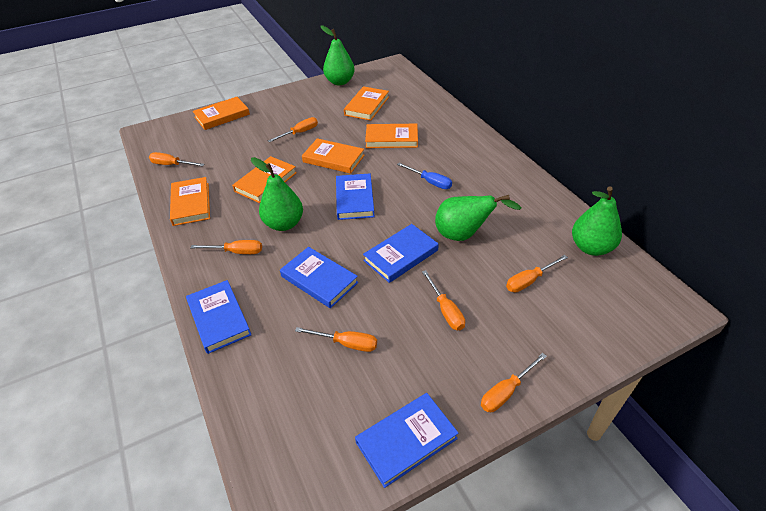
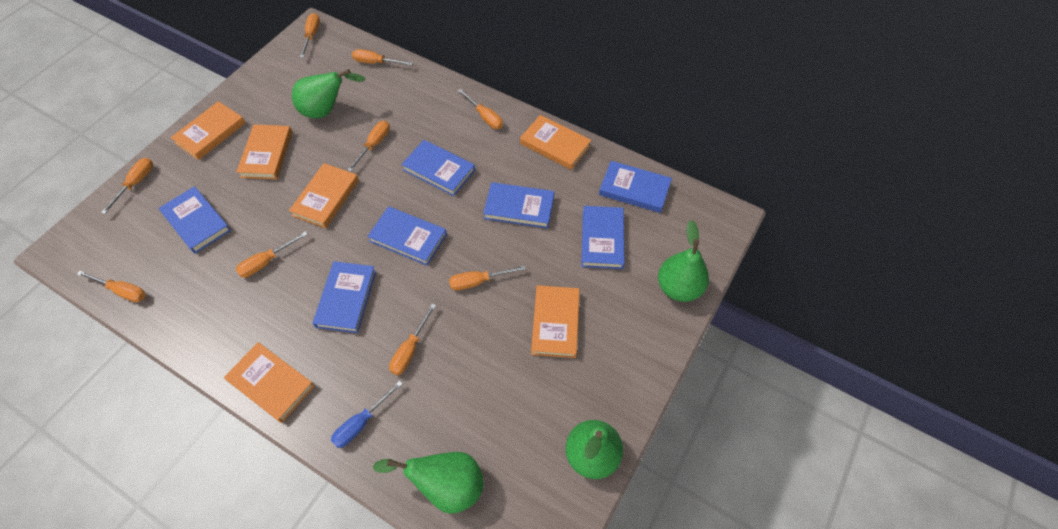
blue book: 5 -> 7
orange screwdriver: 7 -> 9

